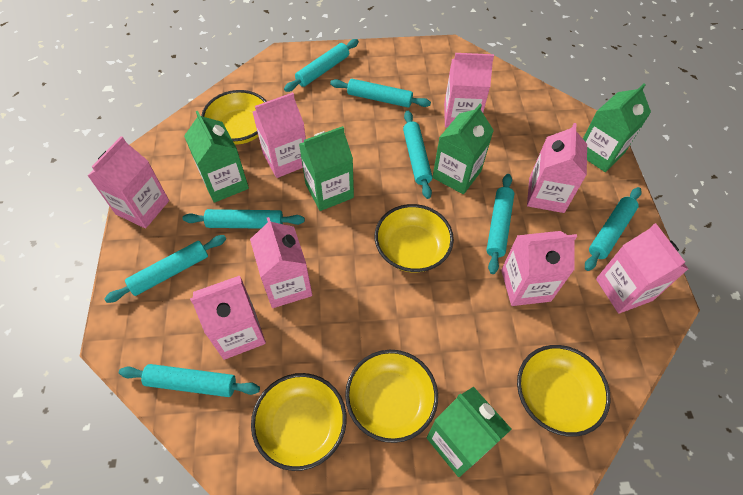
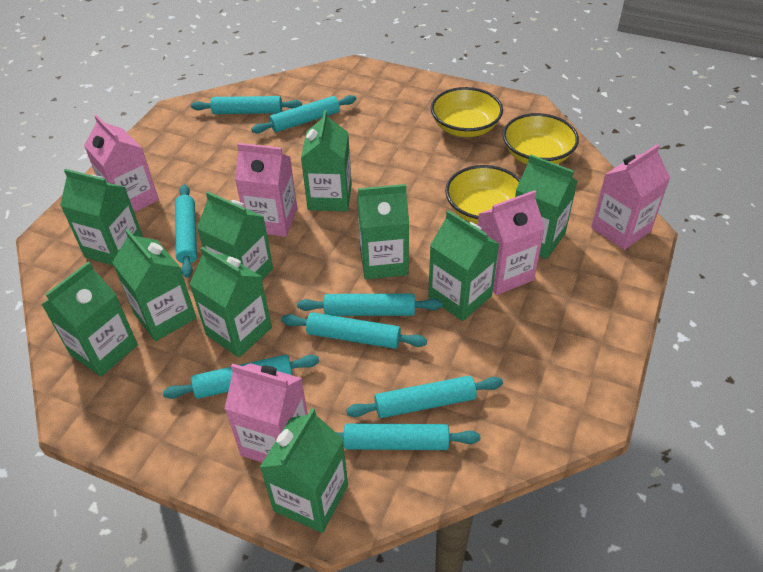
green carton: 5 -> 10
pink carton: 8 -> 5
yellow bowl: 5 -> 3

